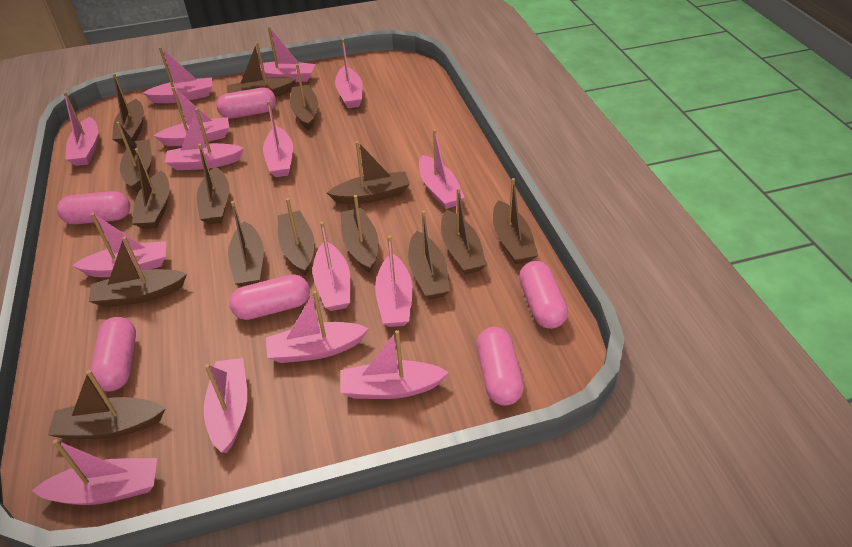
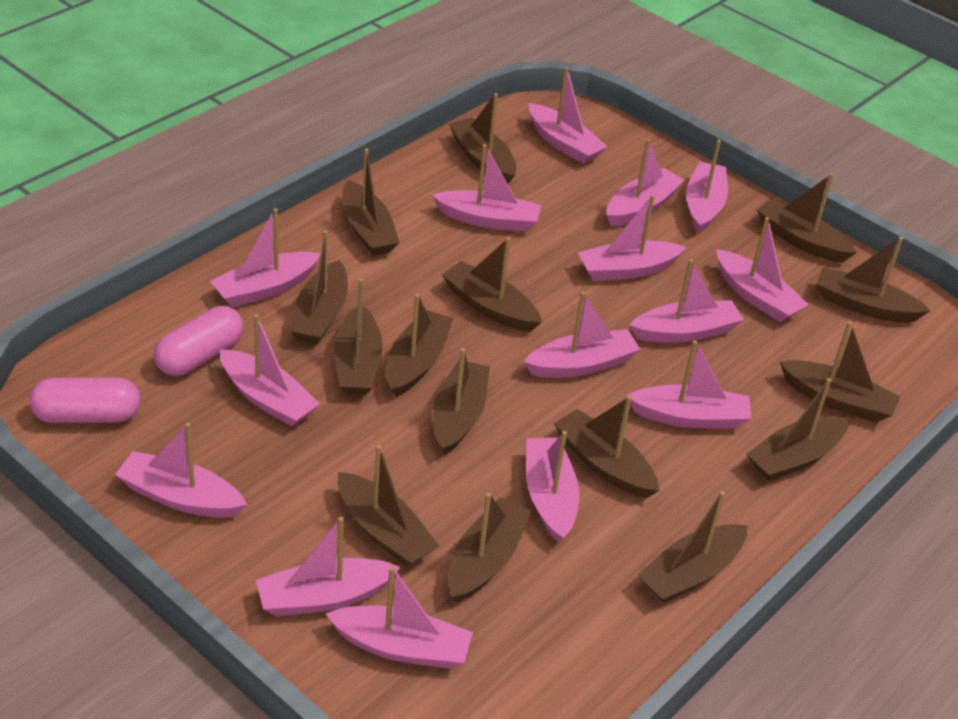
pink capsule: 6 -> 2

